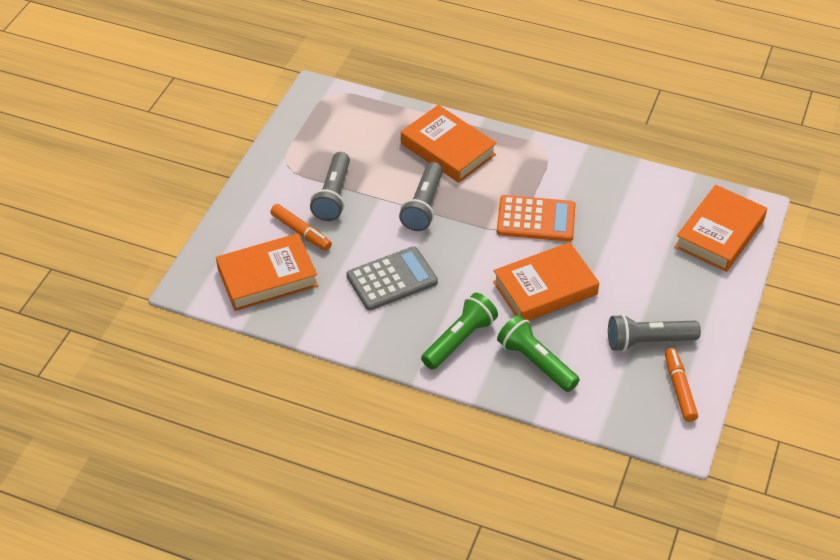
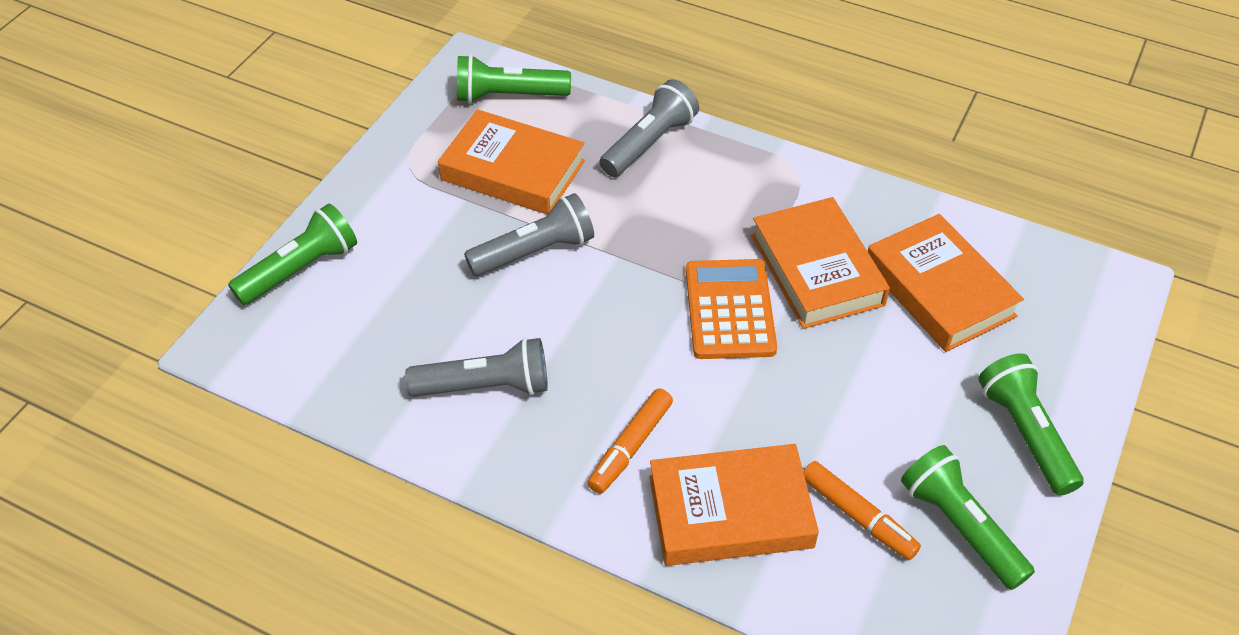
green flashlight: 2 -> 4
grey calculator: 1 -> 0

